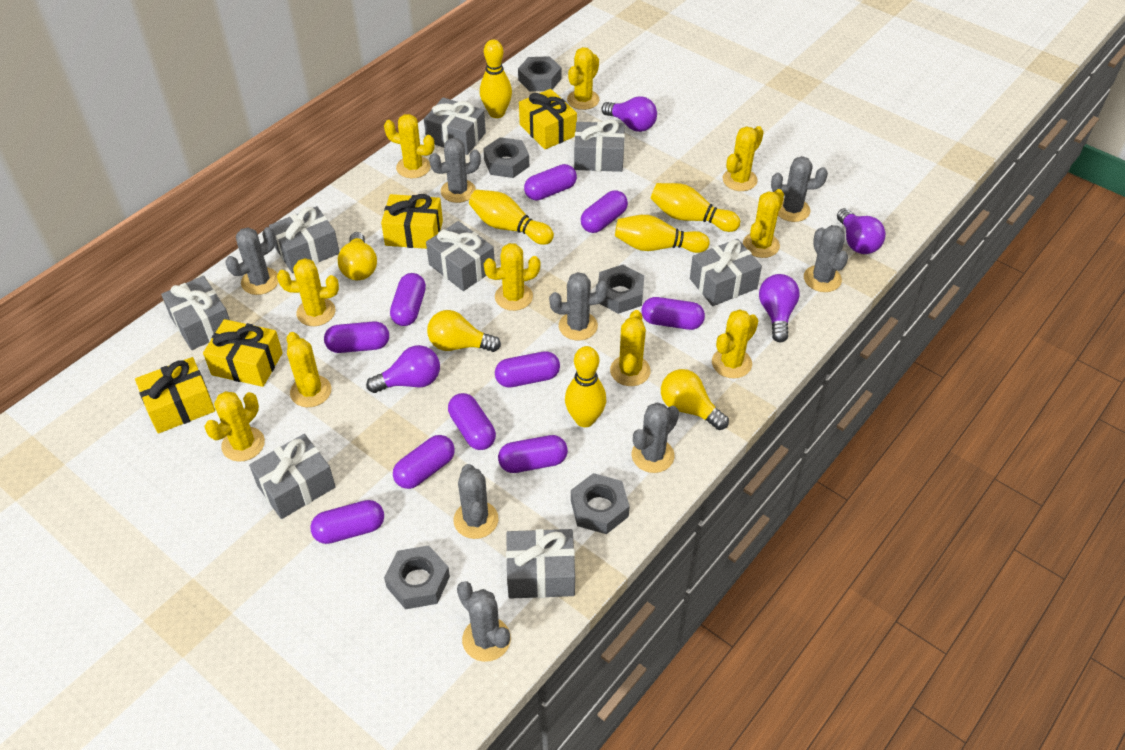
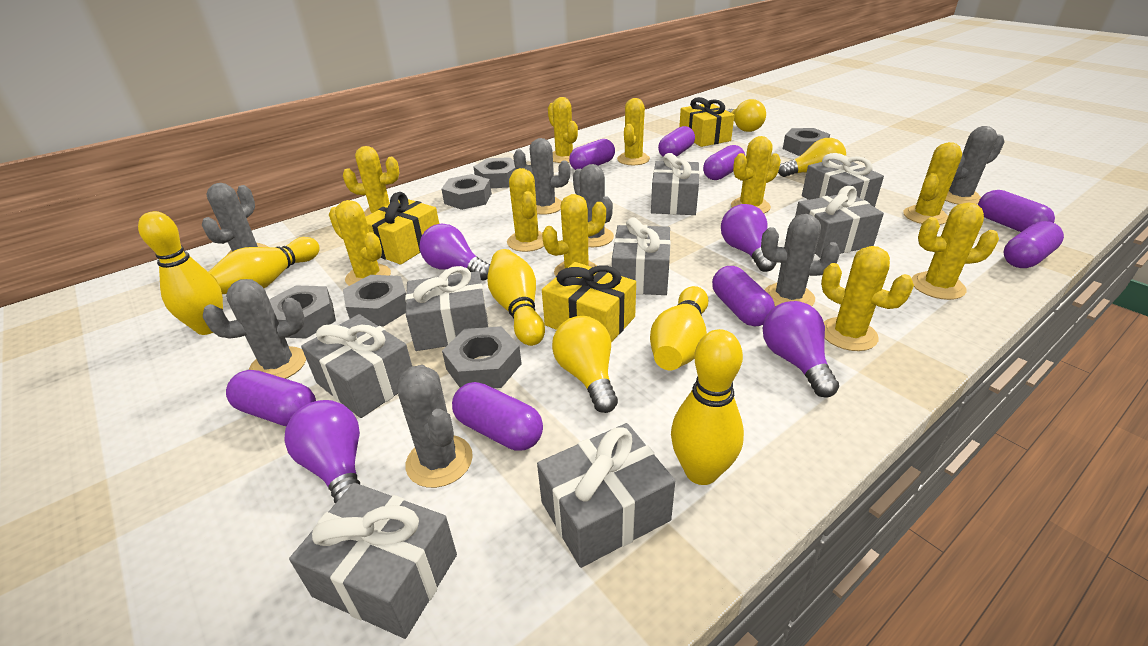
grey cactus: 8 -> 7
grey nut: 5 -> 6
purple capsule: 10 -> 8
yellow gift: 4 -> 3

